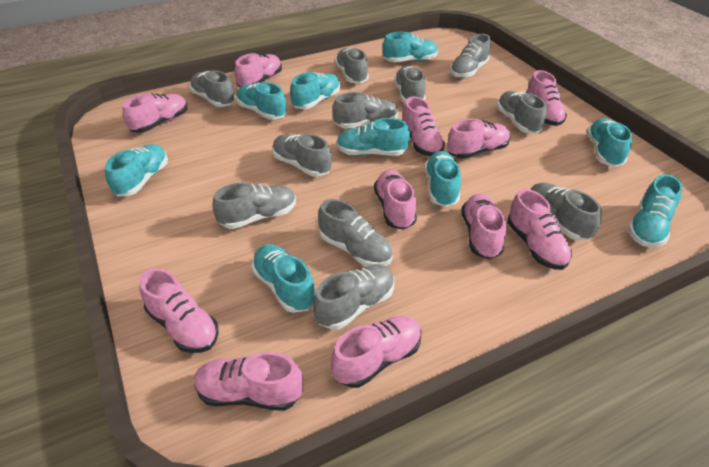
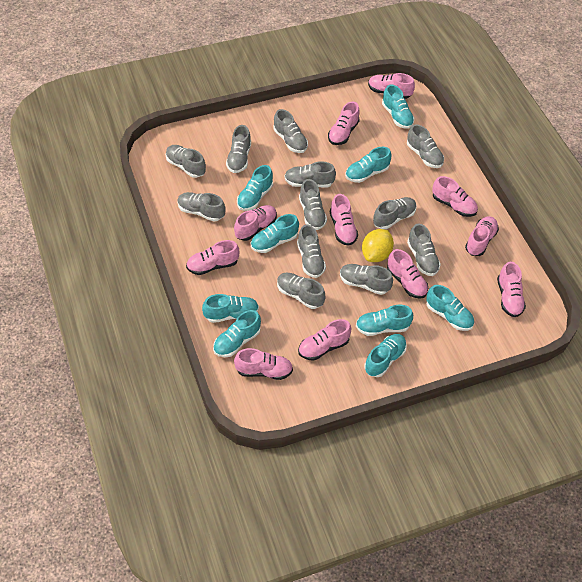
grey shoe: 11 -> 12
yellow lemon: 0 -> 1

